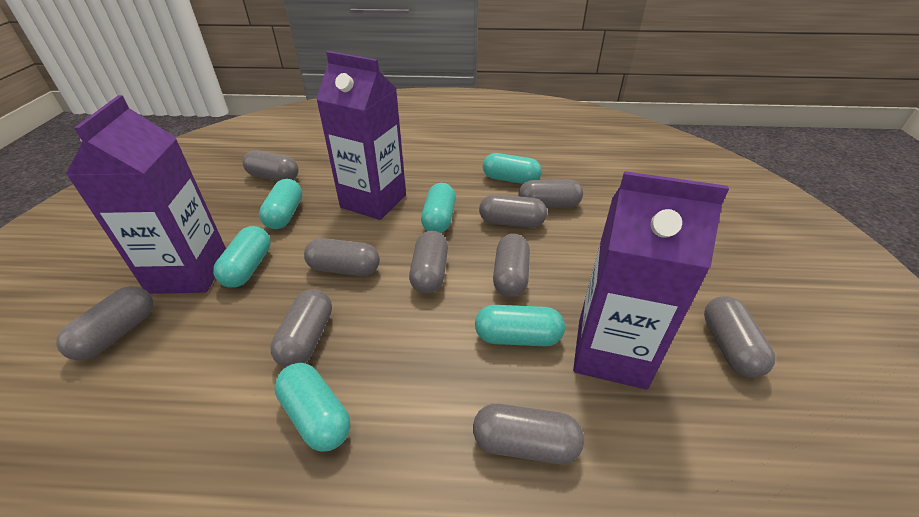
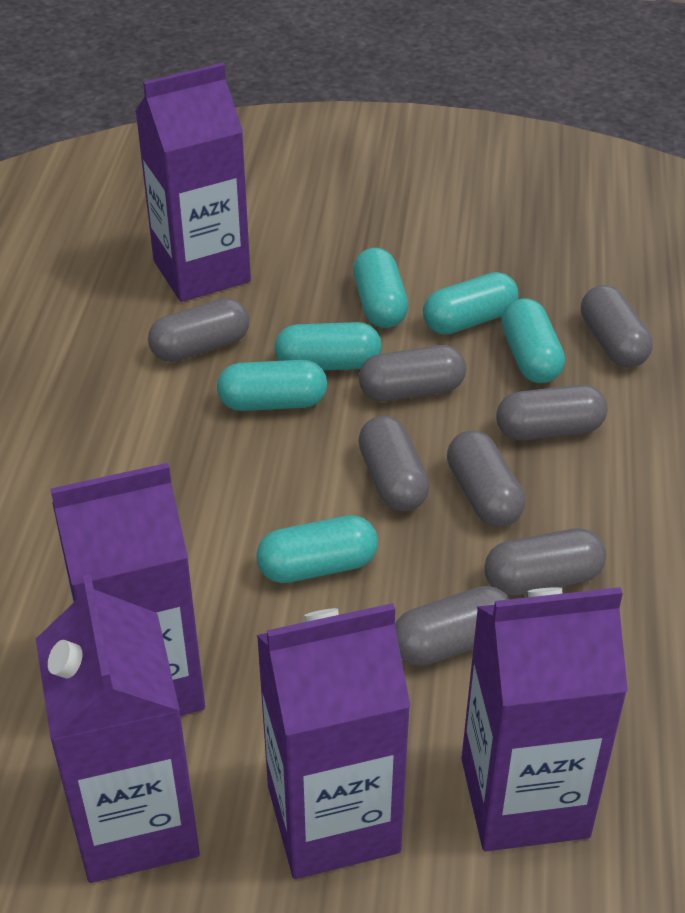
grey capsule: 10 -> 8
purple carton: 3 -> 5

